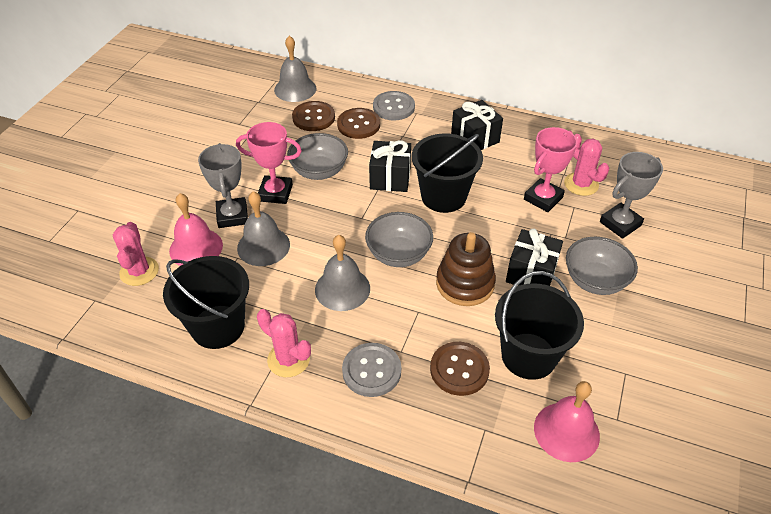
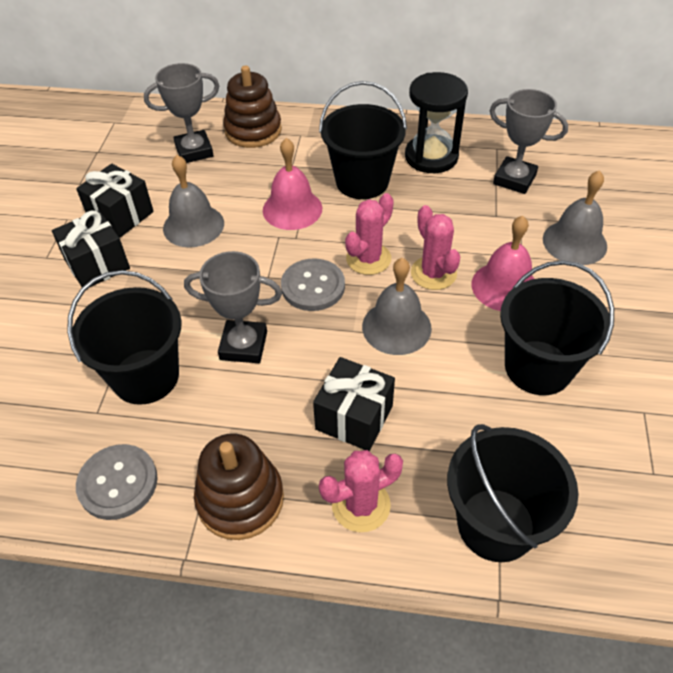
black bucket: 3 -> 4
black hourglass: 0 -> 1
brown button: 3 -> 0
brown stacking toy: 1 -> 2
grey bowl: 3 -> 0
grey trophy: 2 -> 3
pink trophy: 2 -> 0

